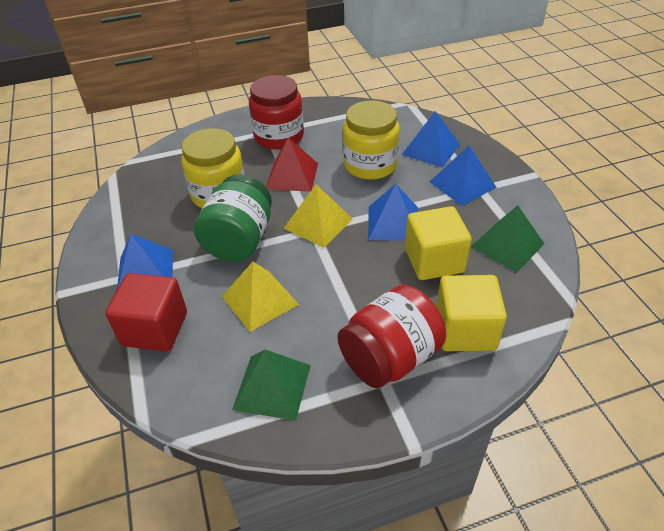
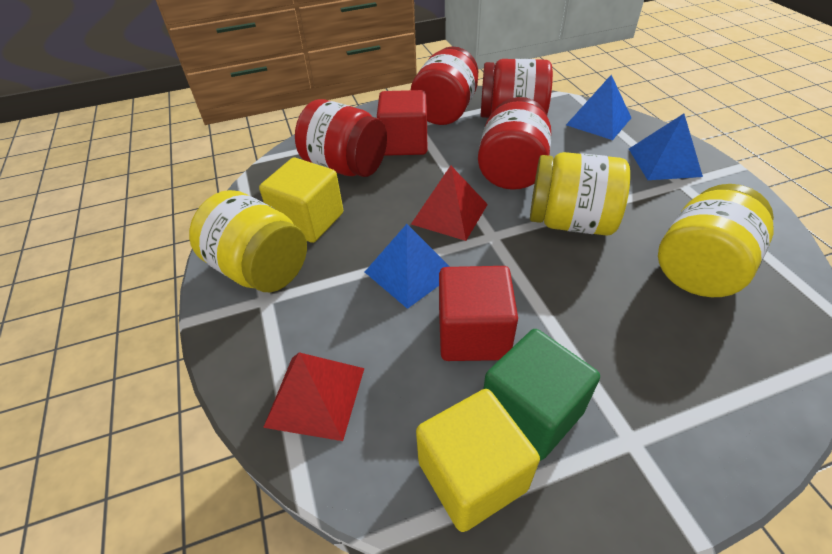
blue pyramid: 4 -> 3
green cube: 0 -> 1
green jar: 1 -> 0
green pyramid: 2 -> 0
red cube: 1 -> 2
red jar: 2 -> 4
red pyramid: 1 -> 2
yellow jar: 2 -> 3
yellow pyramid: 2 -> 0

